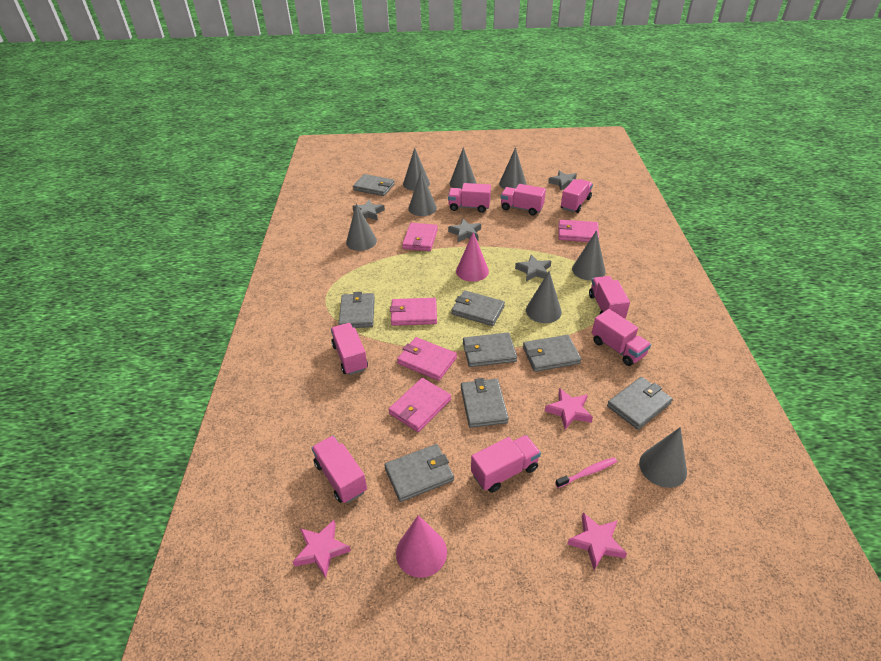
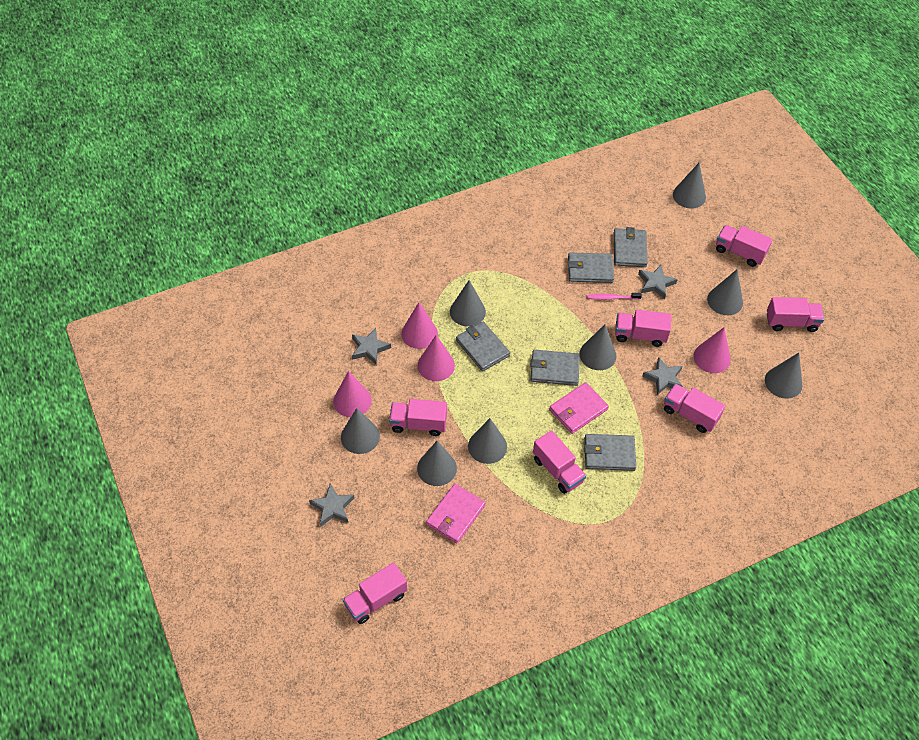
grey wallet: 8 -> 5
pink cone: 2 -> 4
pink star: 3 -> 0
pink truck: 8 -> 7
pink wallet: 5 -> 2

